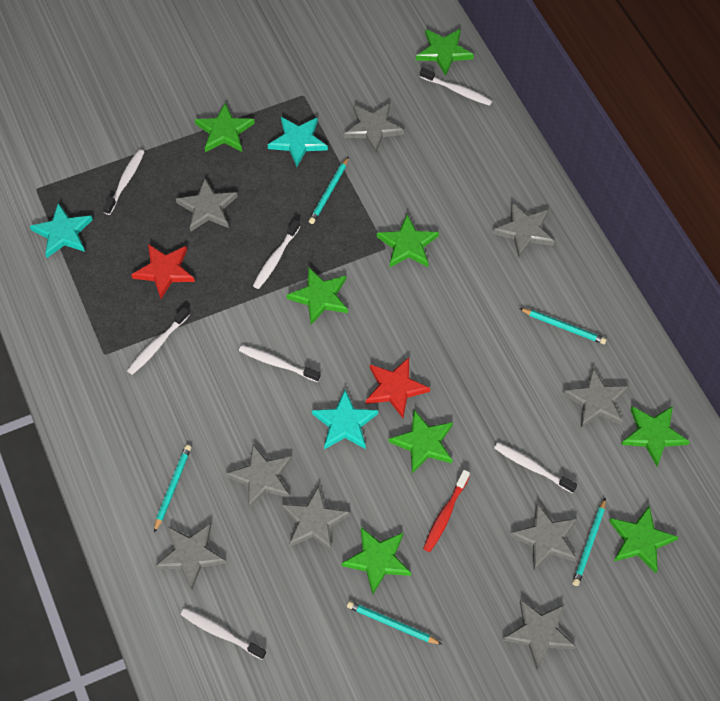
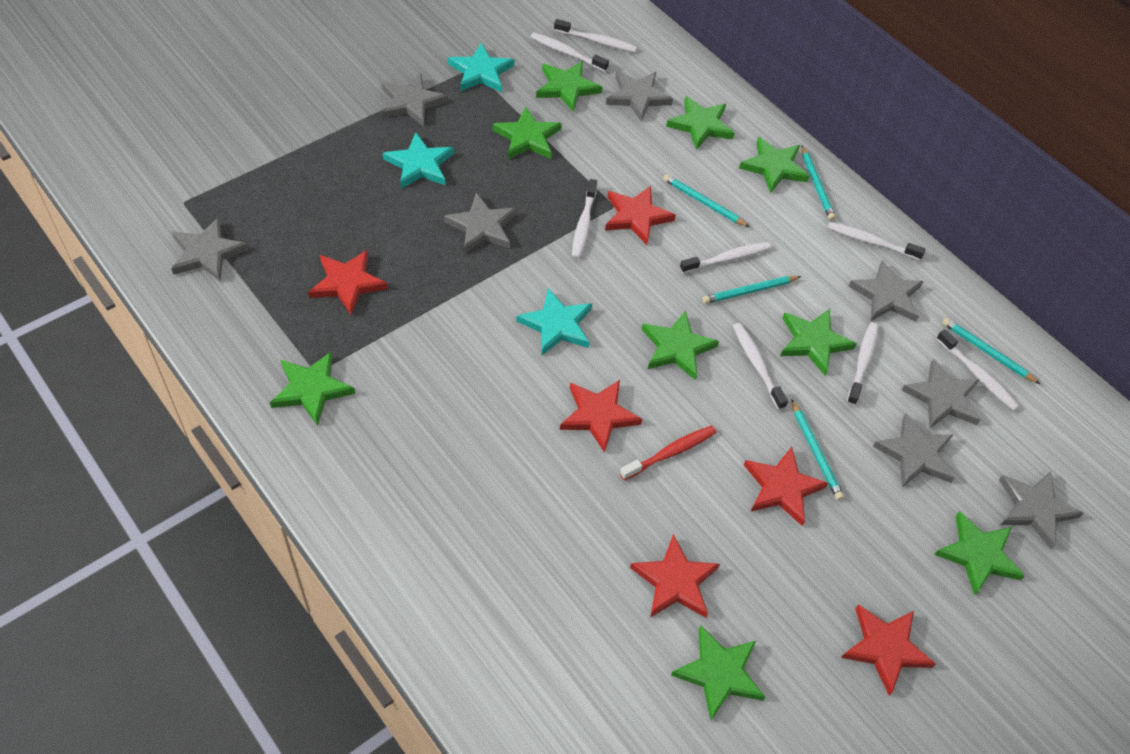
green star: 8 -> 9
grey star: 9 -> 8
red star: 2 -> 6
white toothbrush: 7 -> 8

